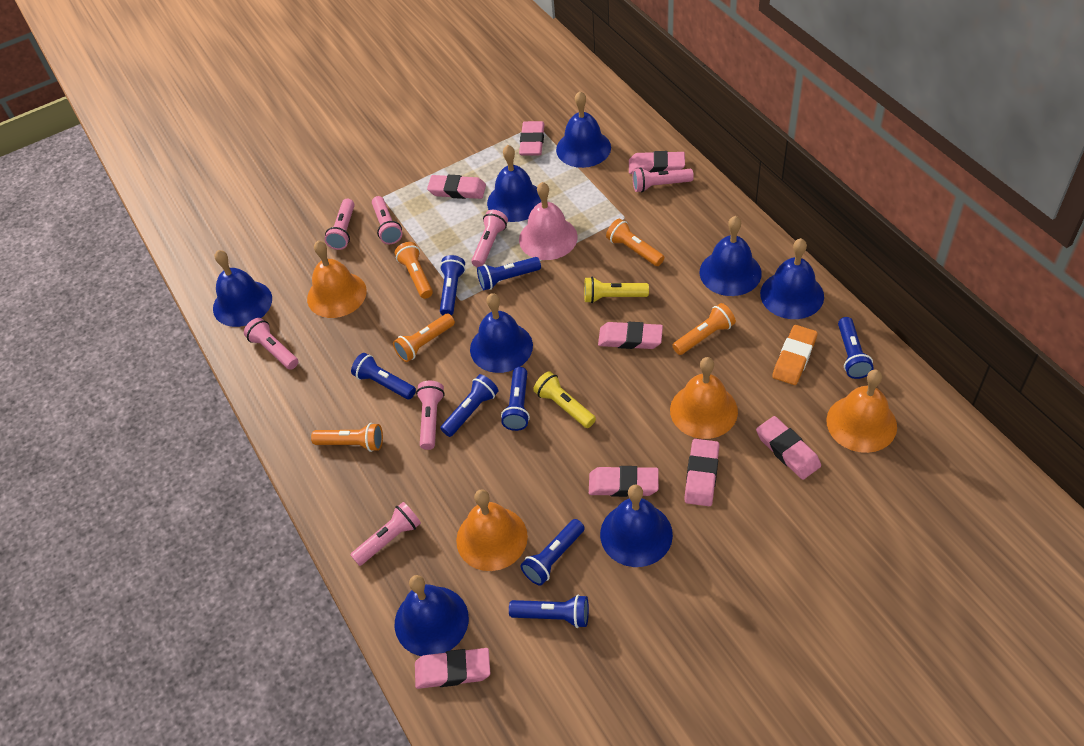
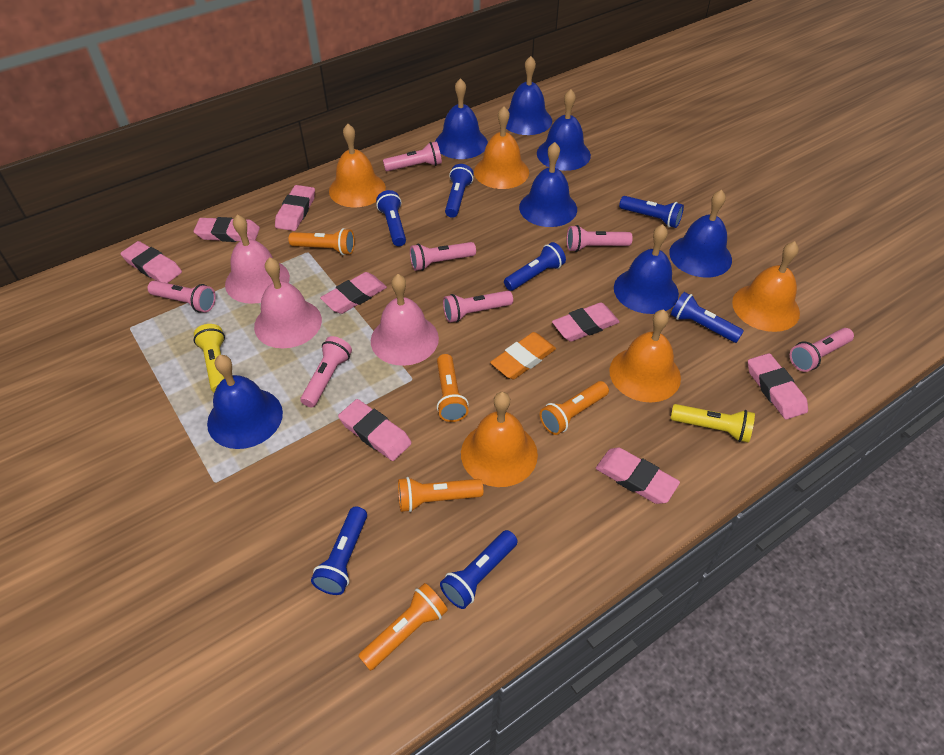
blue bell: 8 -> 7
blue flashlight: 8 -> 7
orange bell: 4 -> 5
pink bell: 1 -> 3

